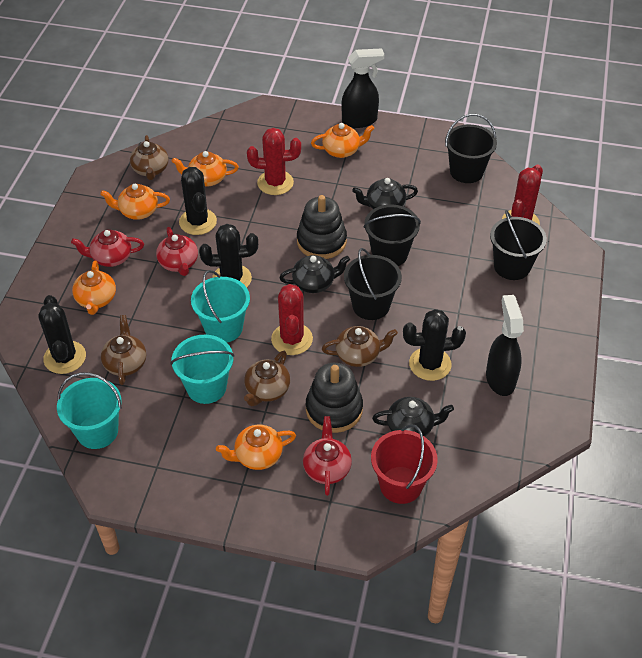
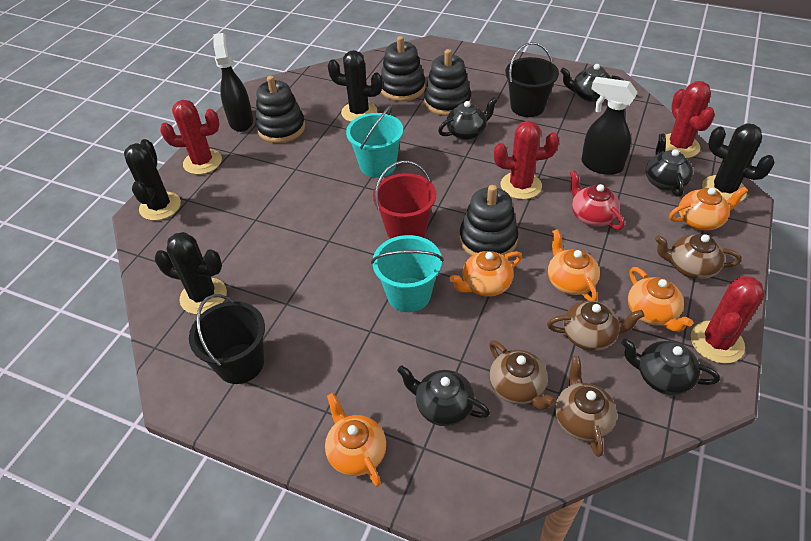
black bucket: 4 -> 2
black stacking toy: 2 -> 4
black teapot: 3 -> 5
red cactus: 3 -> 4
red teapot: 3 -> 1
turquoise bucket: 3 -> 2

